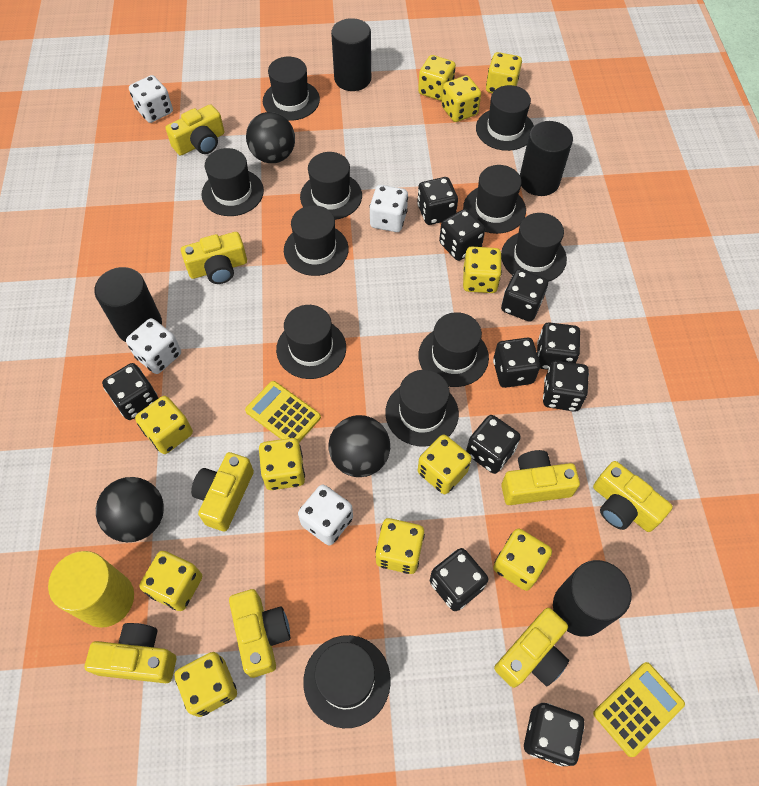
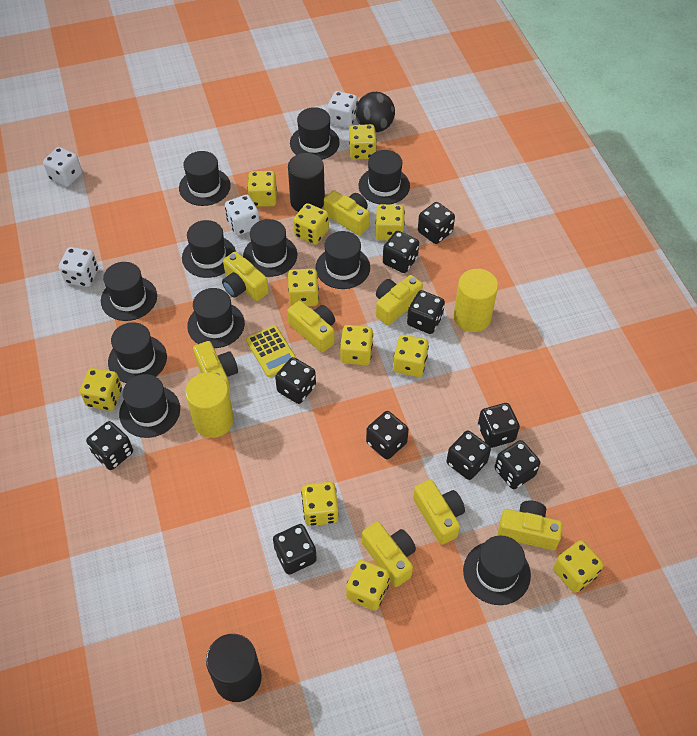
black ball: 3 -> 1
black cylinder: 4 -> 2
yellow calculator: 2 -> 1
yellow cylinder: 1 -> 2

